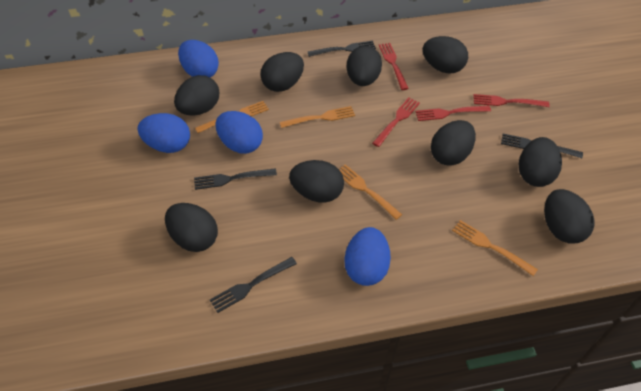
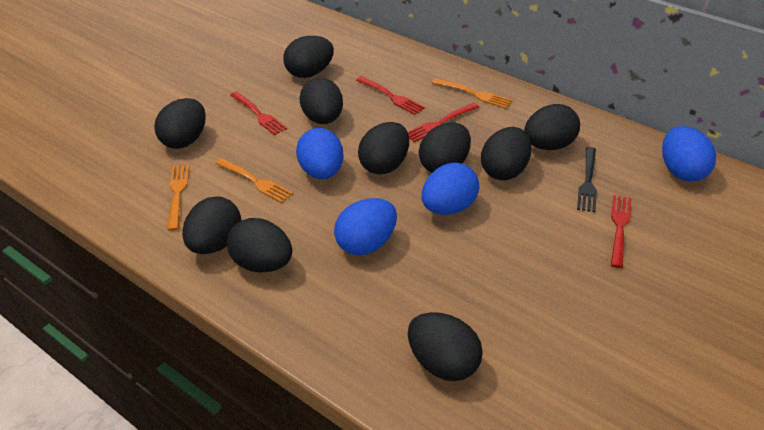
black egg: 9 -> 10
black fork: 4 -> 1
orange fork: 4 -> 3

